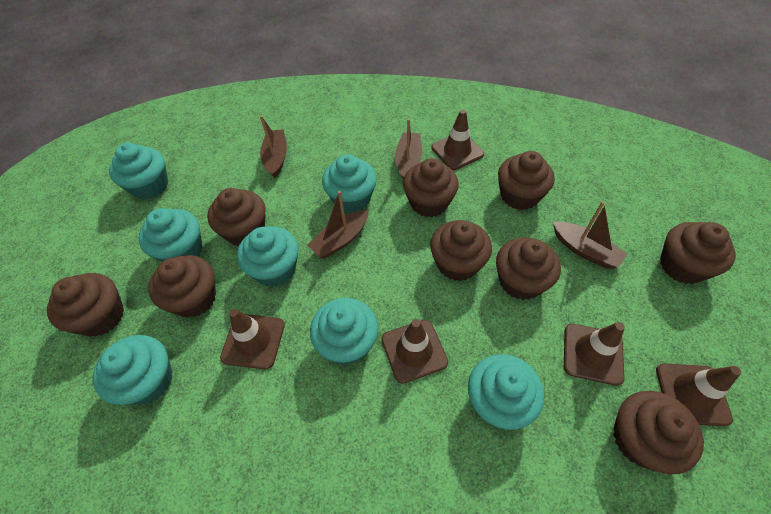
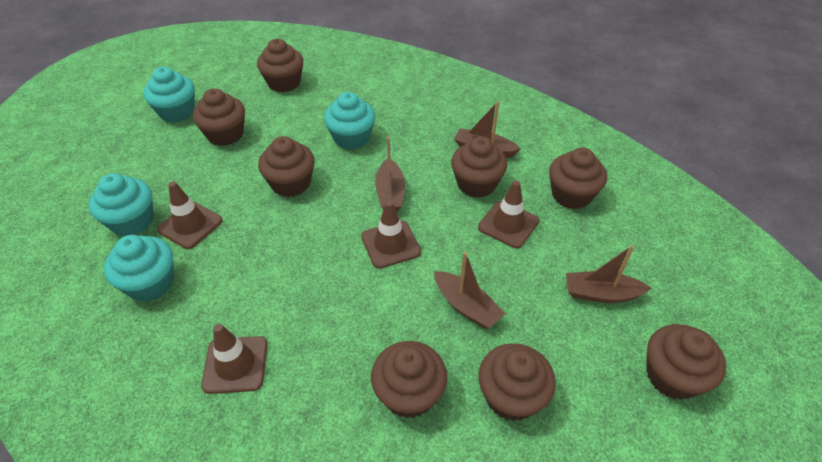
brown cupcake: 9 -> 8
brown traffic cone: 5 -> 4
turquoise cupcake: 7 -> 4

